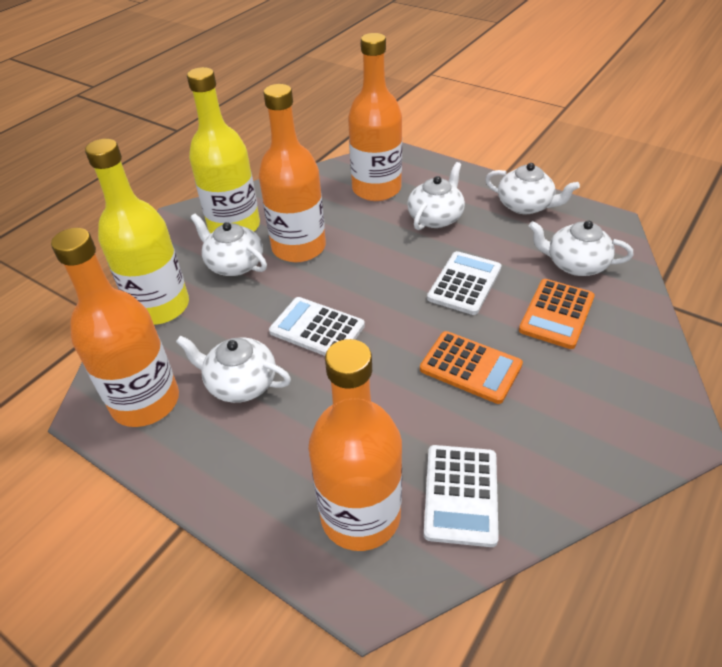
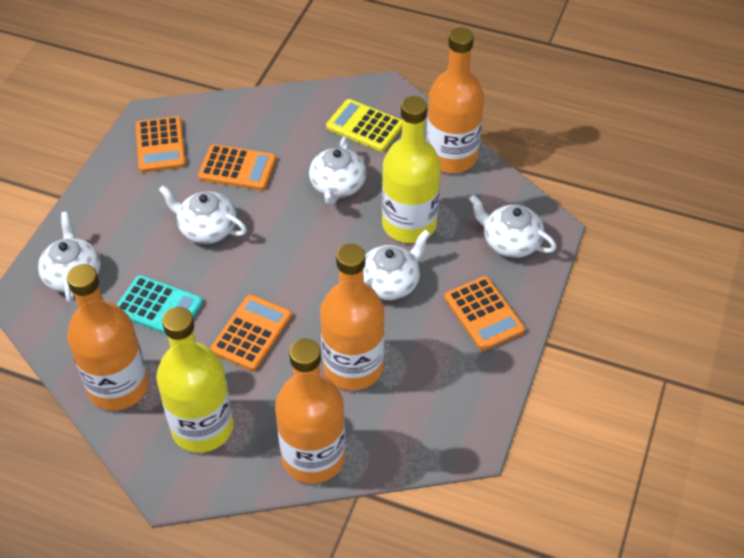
orange calculator: 2 -> 4
turquoise calculator: 0 -> 1
white calculator: 3 -> 0
yellow calculator: 0 -> 1

